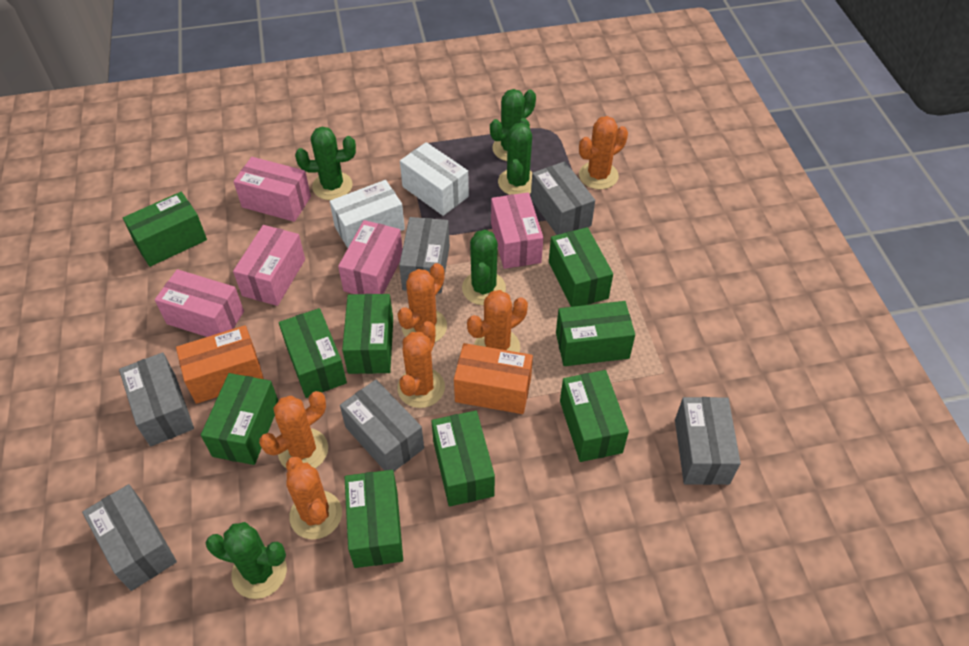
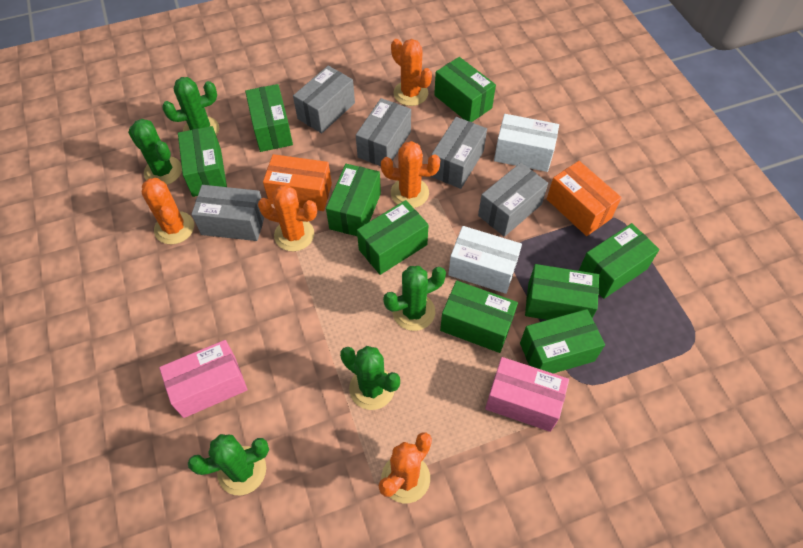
grey box: 6 -> 5
orange cactus: 6 -> 5
pink box: 5 -> 2

